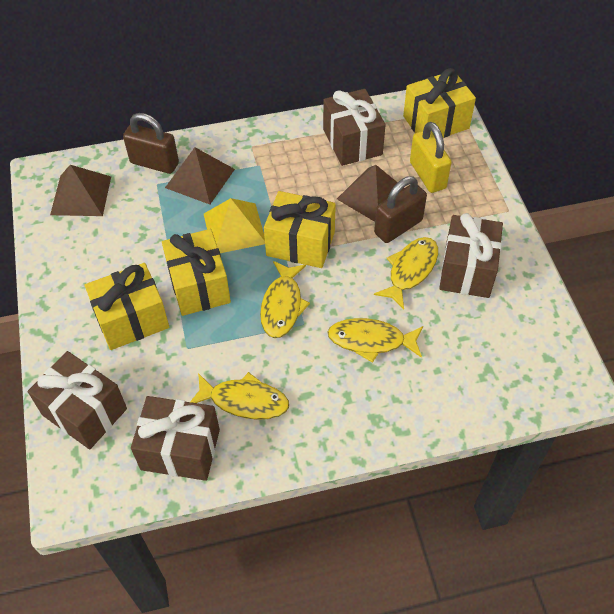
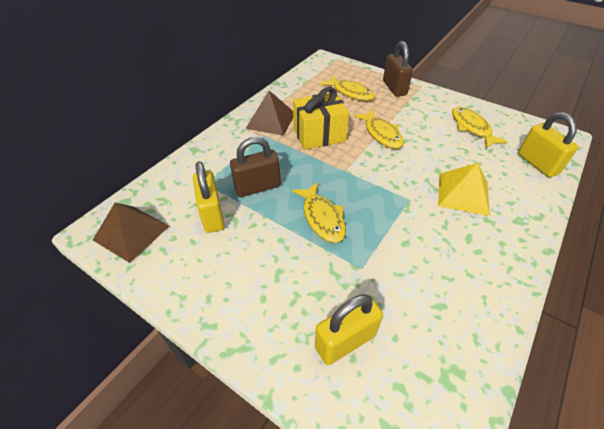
brown gift: 4 -> 0
brown pyramid: 3 -> 2
yellow gift: 4 -> 1
yellow padlock: 1 -> 3

